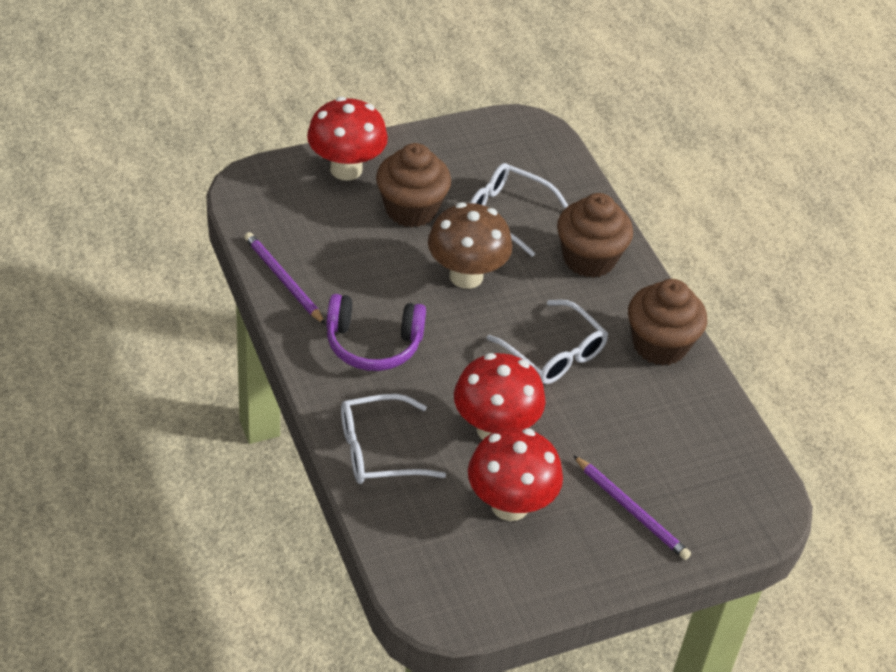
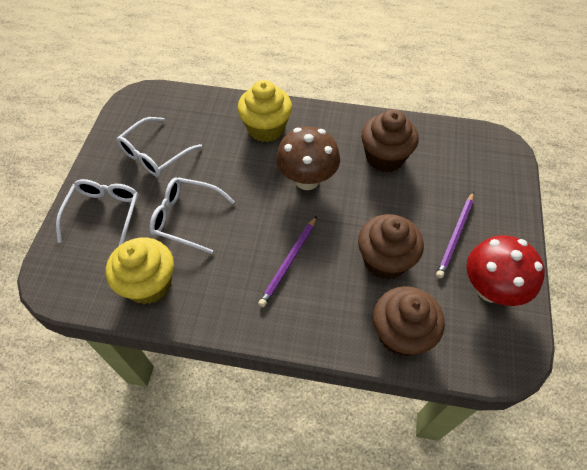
purple headphones: 1 -> 0
red mushroom: 3 -> 1
yellow cupcake: 0 -> 2

